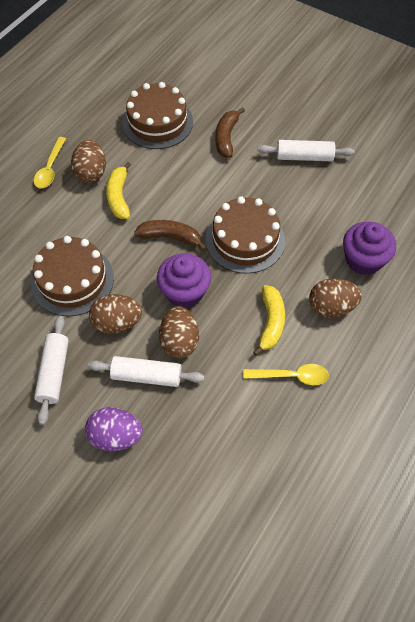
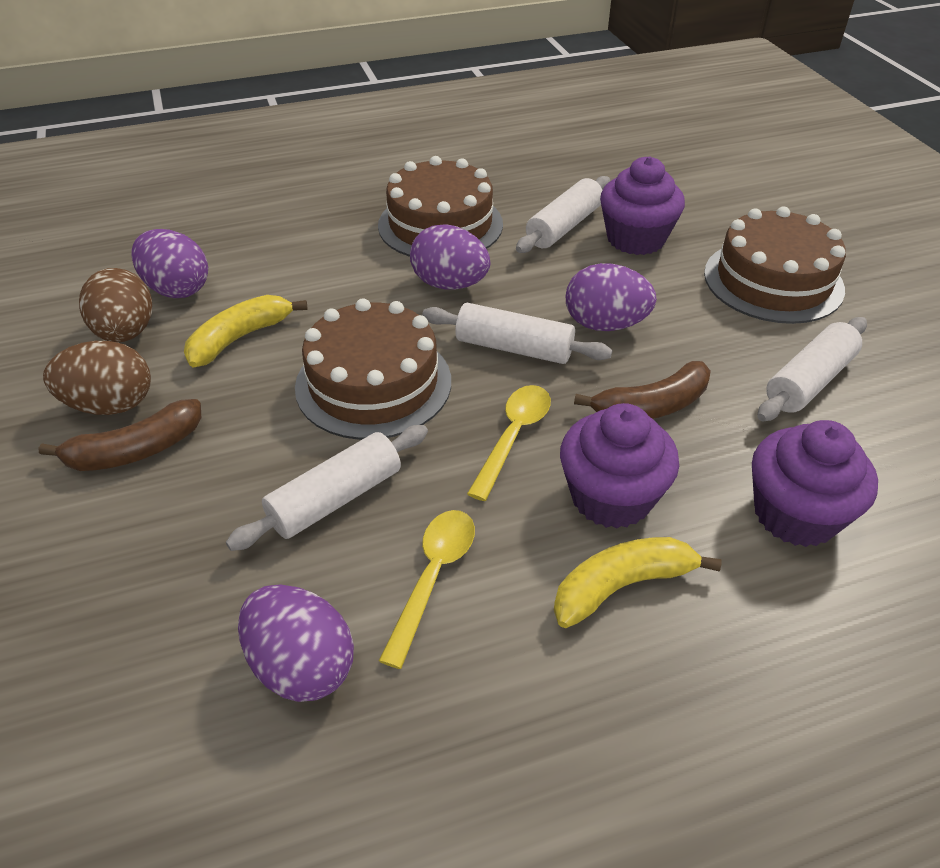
brown egg: 4 -> 2
purple cupcake: 2 -> 3
purple egg: 1 -> 4
white rolling pin: 3 -> 4

